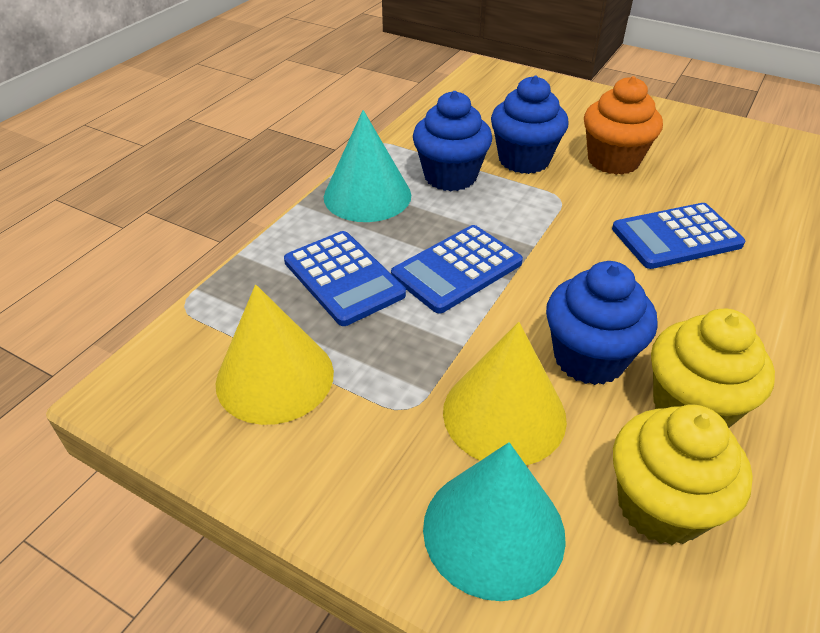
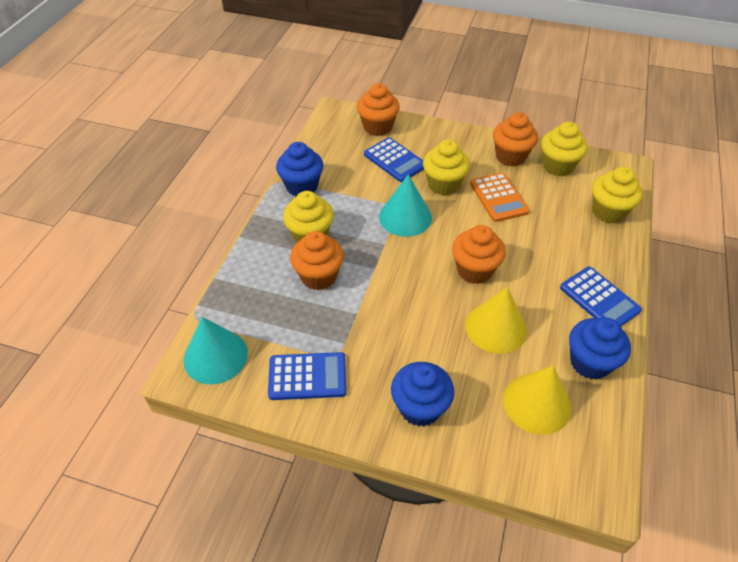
orange calculator: 0 -> 1
orange cupcake: 1 -> 4
yellow cupcake: 2 -> 4

